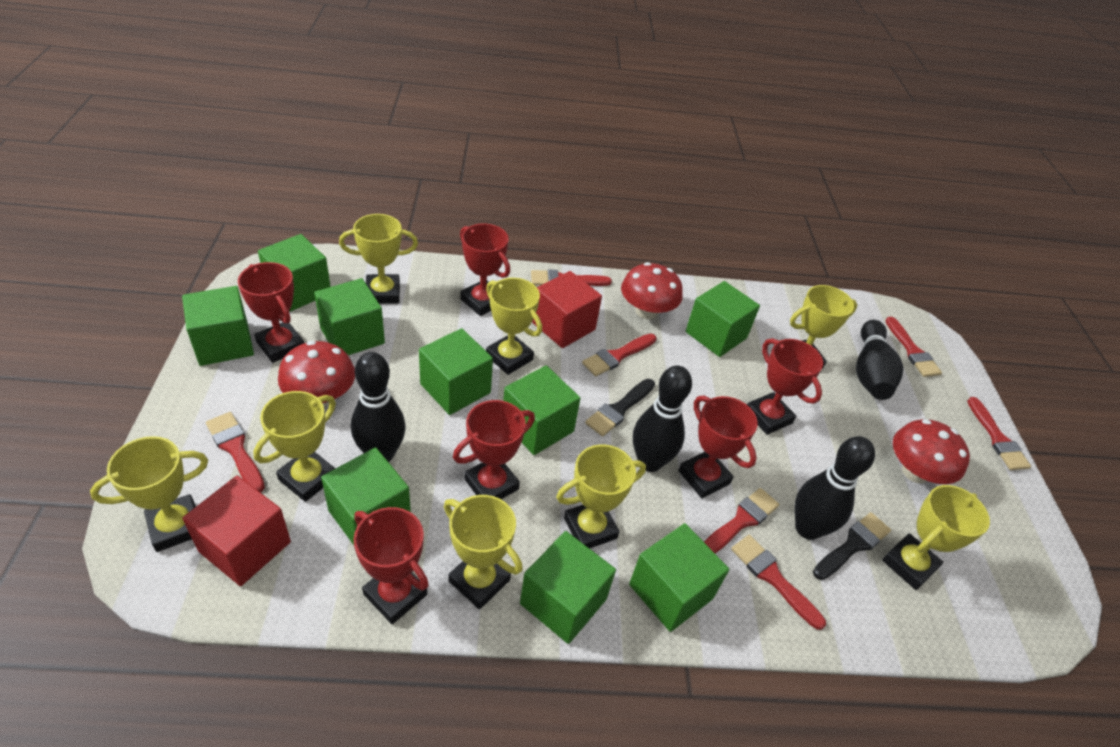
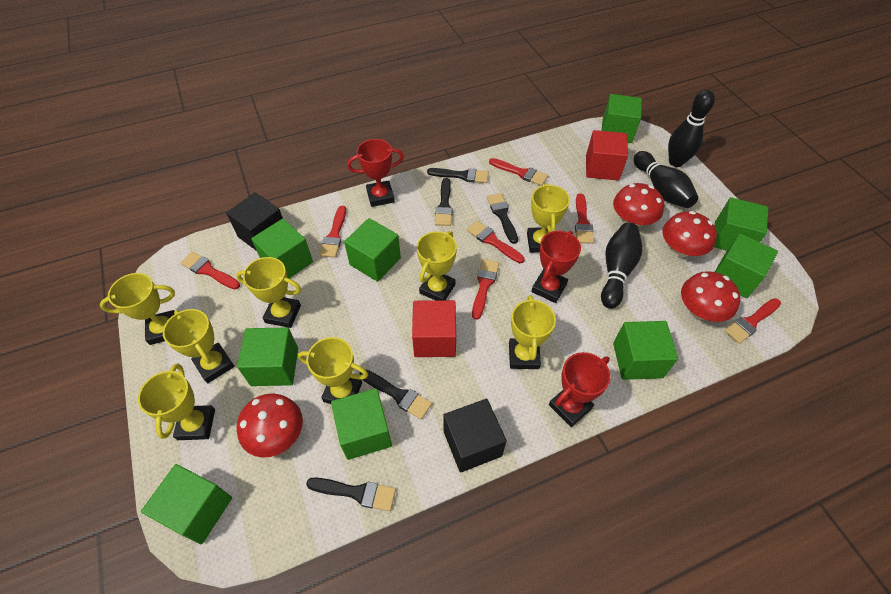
black bowling pin: 4 -> 3
black brush: 2 -> 5
black cube: 0 -> 2
red mushroom: 3 -> 4
red trophy: 6 -> 3

